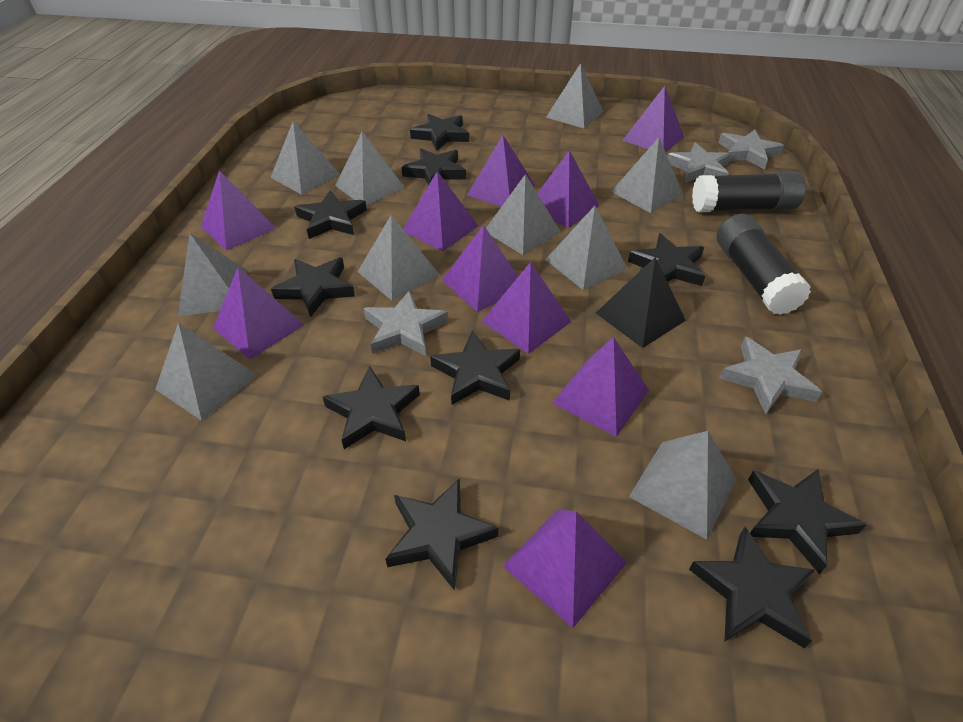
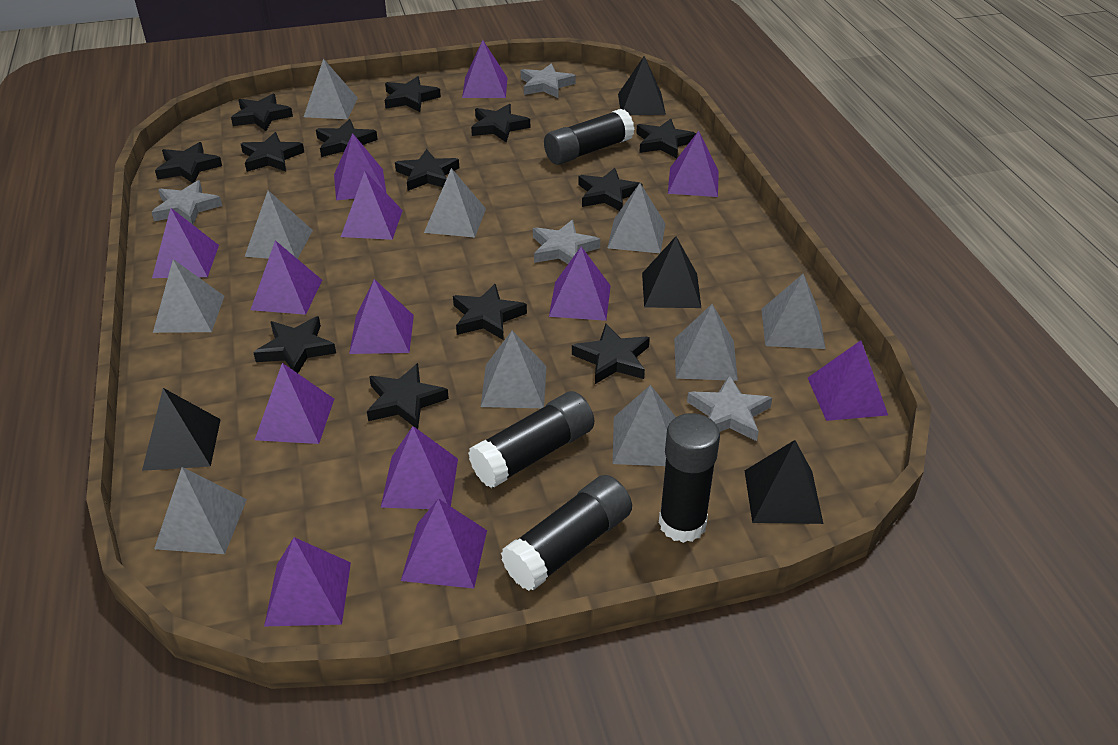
black glue stick: 2 -> 4
black pyramid: 1 -> 4
black star: 10 -> 13
purple pyramid: 10 -> 13

